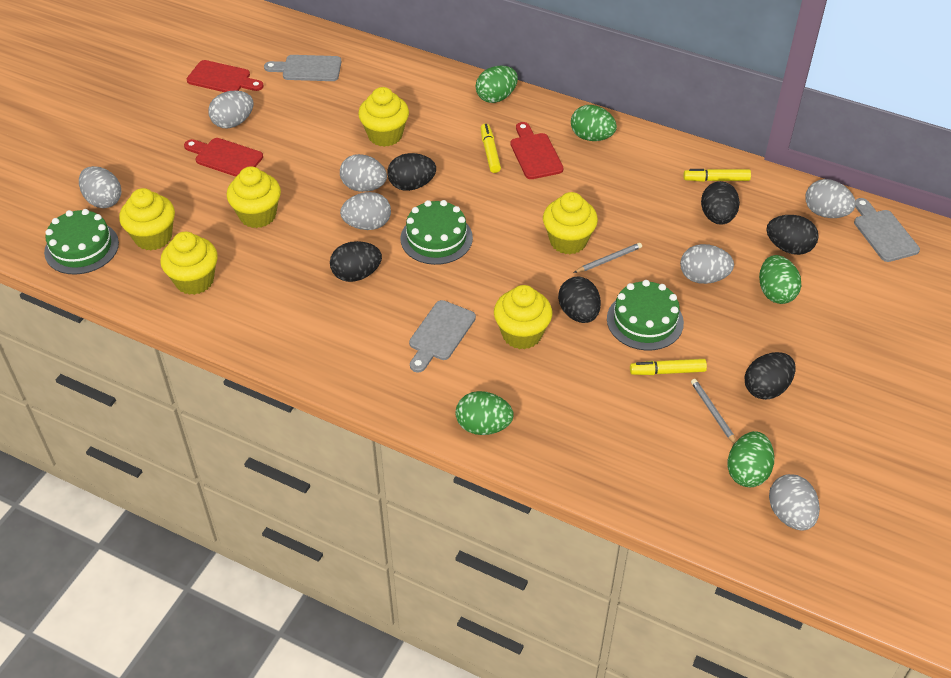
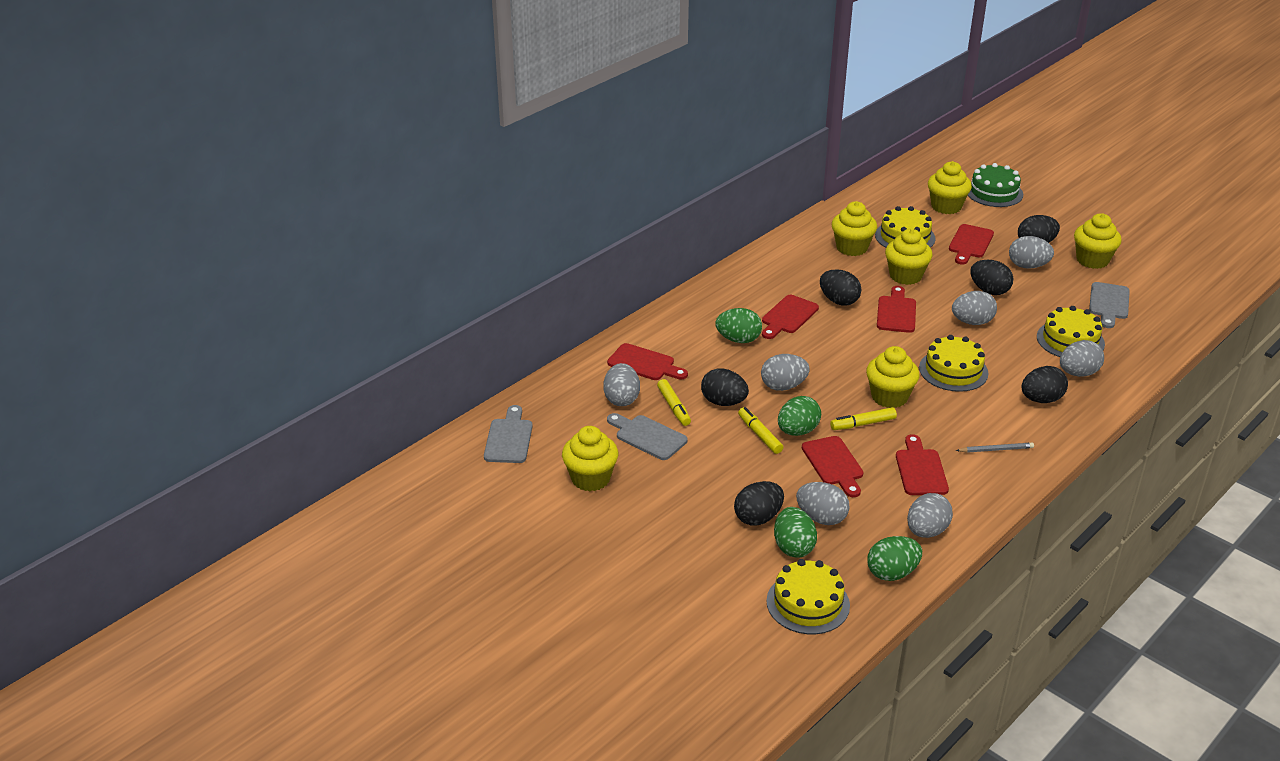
green cake: 3 -> 1
green egg: 5 -> 4
grey pencil: 2 -> 1
red cutting board: 3 -> 6
yellow cake: 0 -> 4

